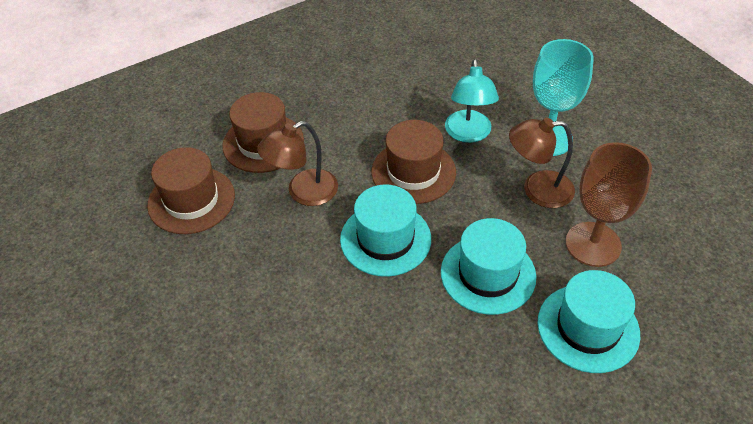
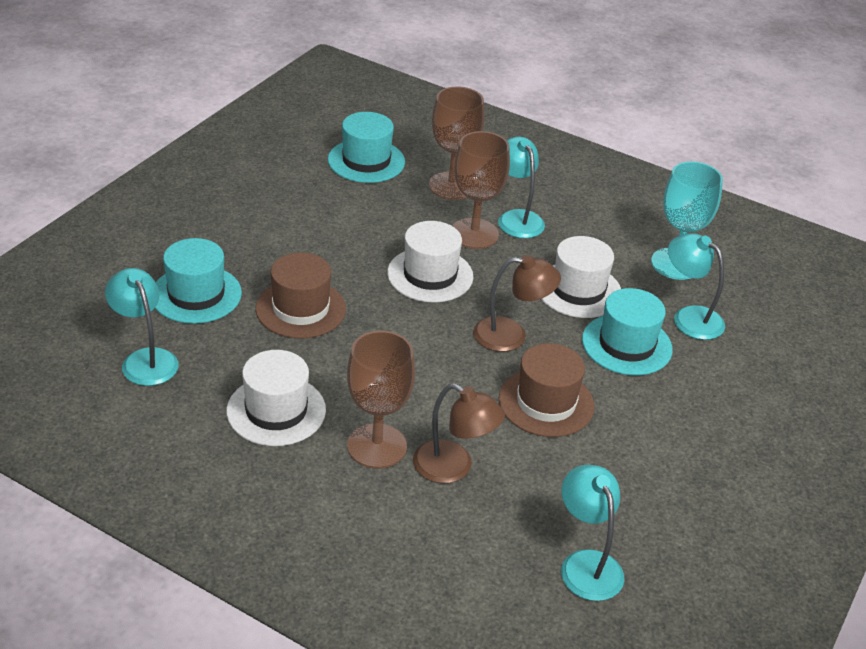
brown goblet: 1 -> 3
brown hat: 3 -> 2
turquoise lamp: 1 -> 4
white hat: 0 -> 3

